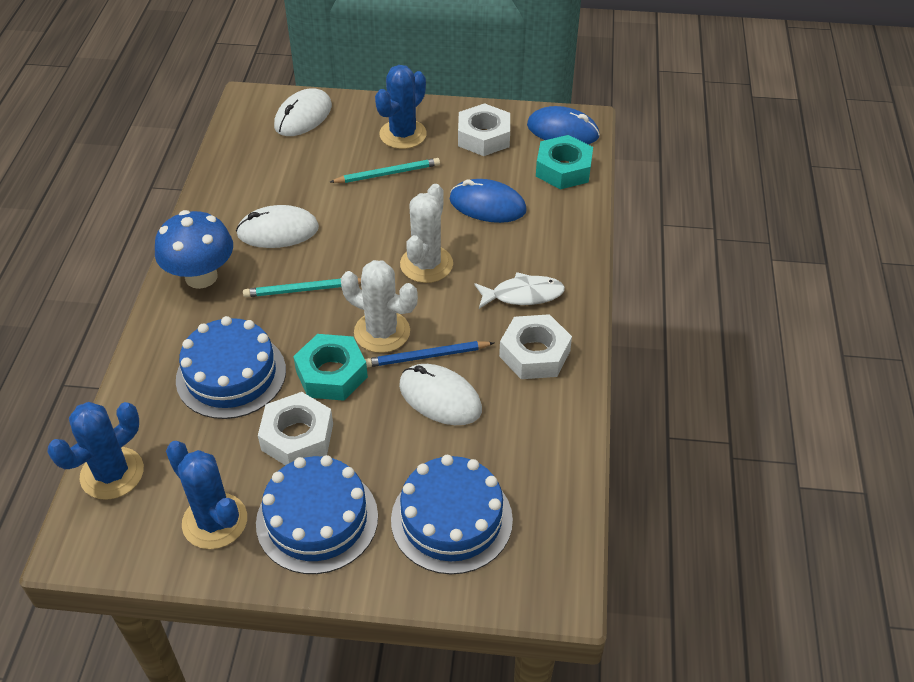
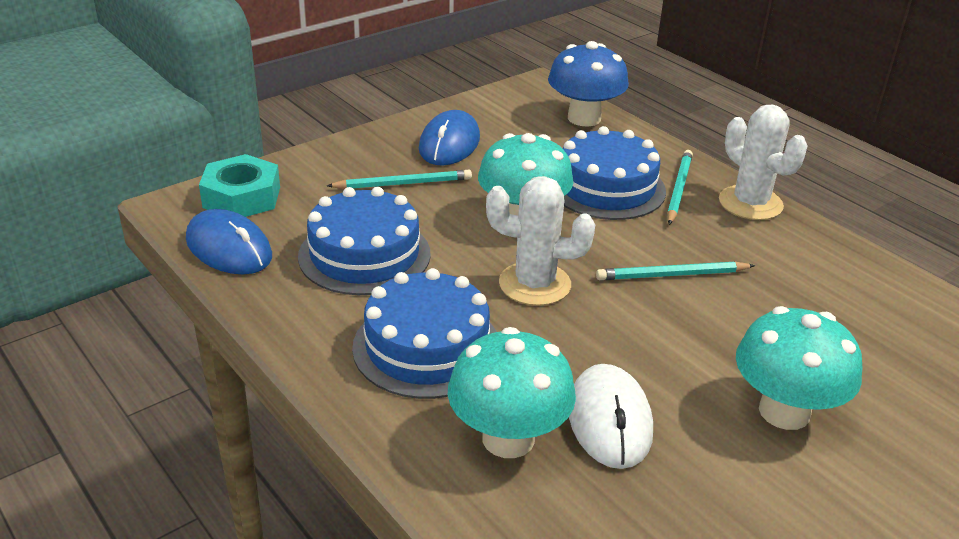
blue cactus: 3 -> 0
blue pencil: 1 -> 0
turquoise mushroom: 0 -> 3
turquoise nut: 2 -> 1
turquoise pencil: 2 -> 3
white fish: 1 -> 0
white mouse: 3 -> 1
white nut: 3 -> 0

